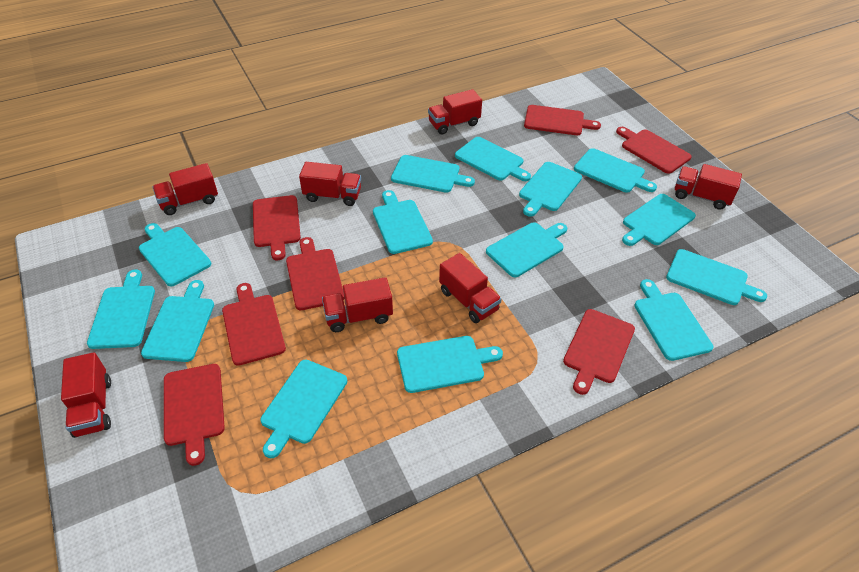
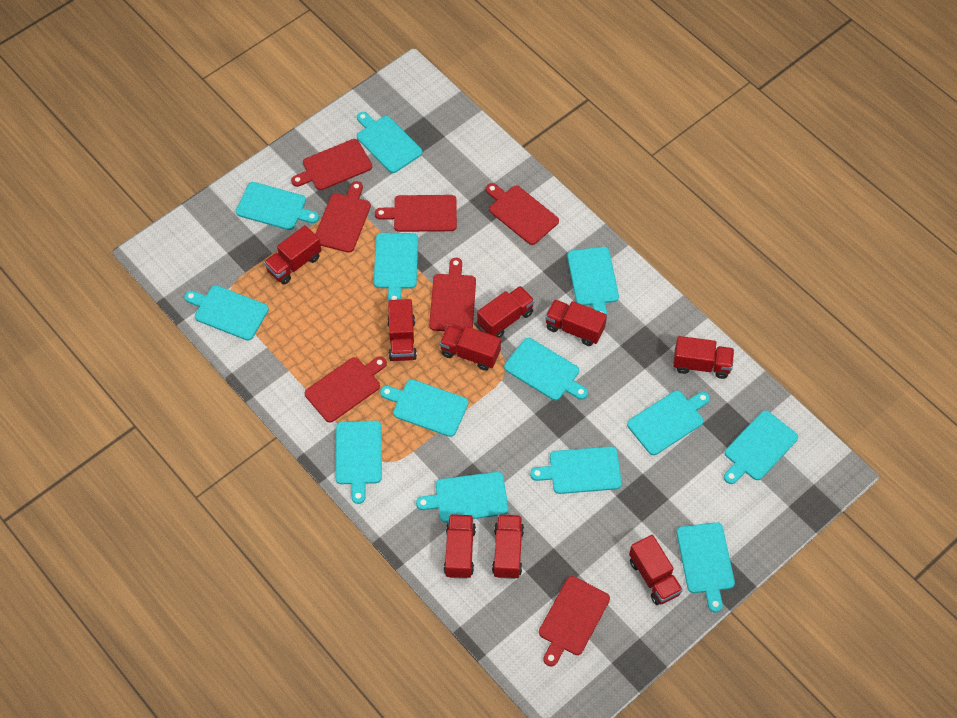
red truck: 7 -> 9
turquoise cutting board: 14 -> 13

